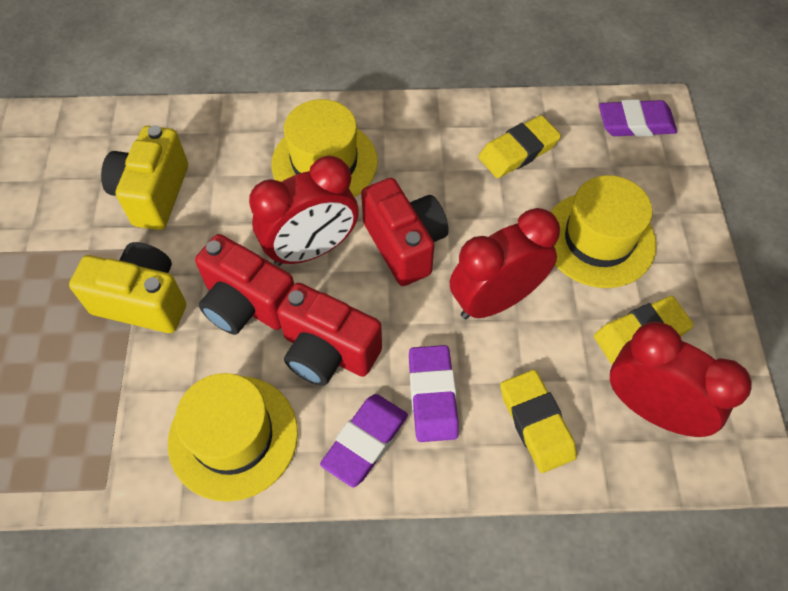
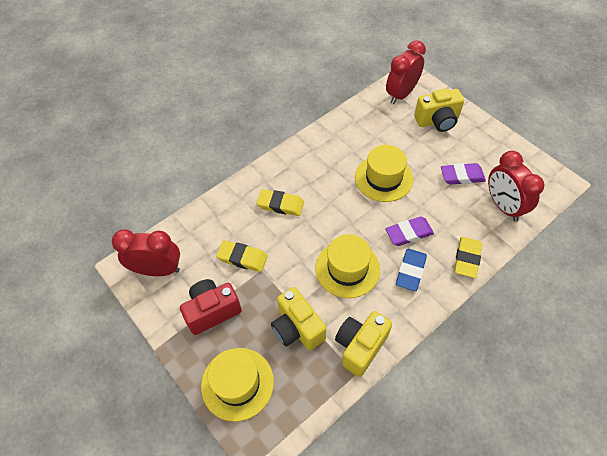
blue eraser: 0 -> 1
purple eraser: 3 -> 2
red camera: 3 -> 1
yellow camera: 2 -> 3

